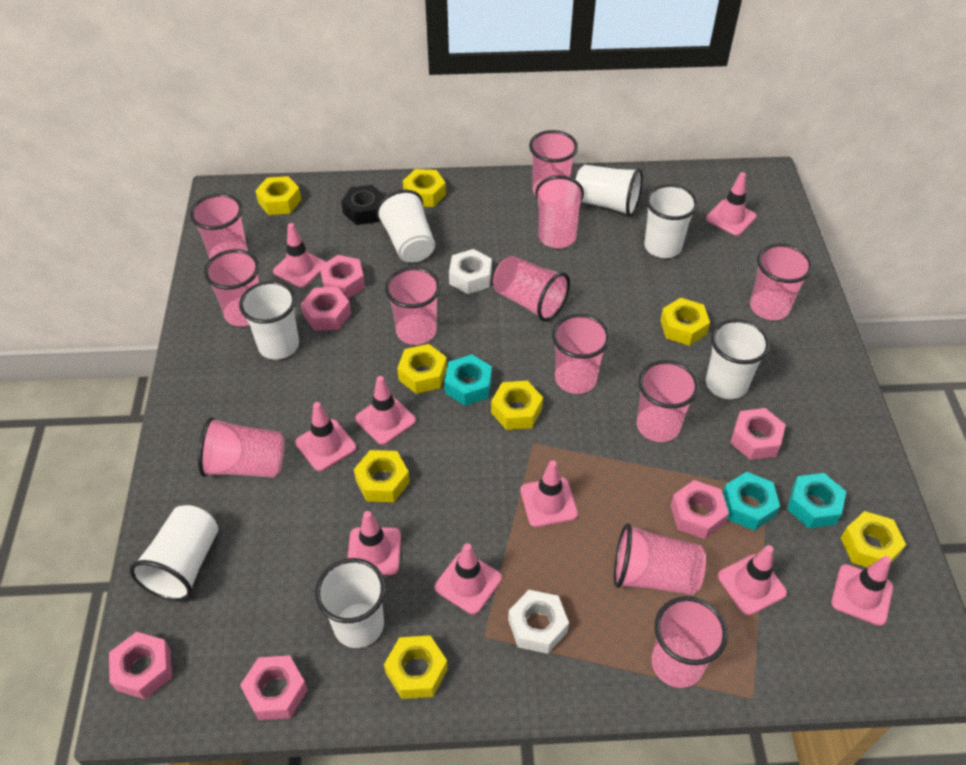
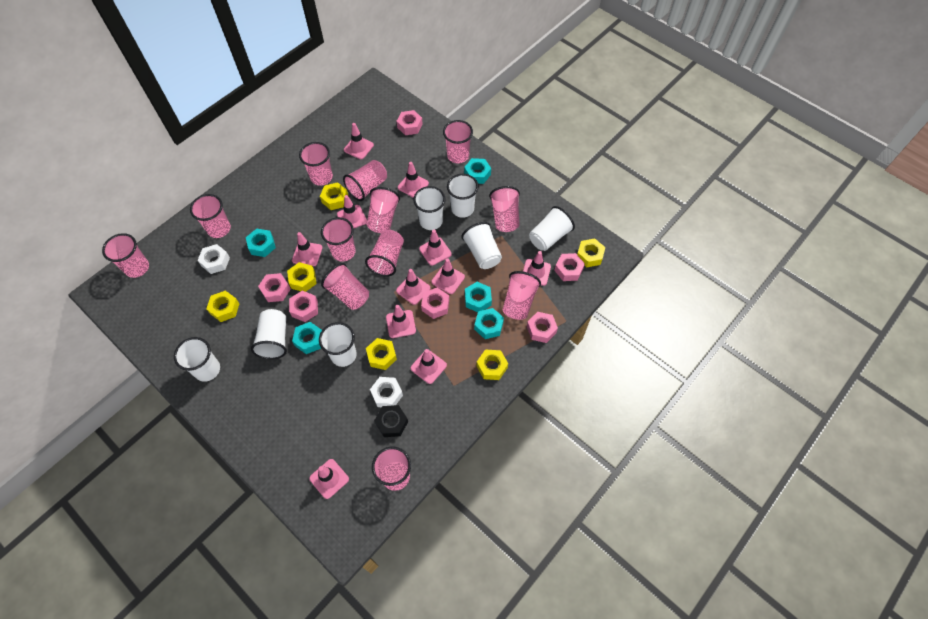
pink traffic cone: 9 -> 11
turquoise nut: 3 -> 5
yellow nut: 8 -> 6

